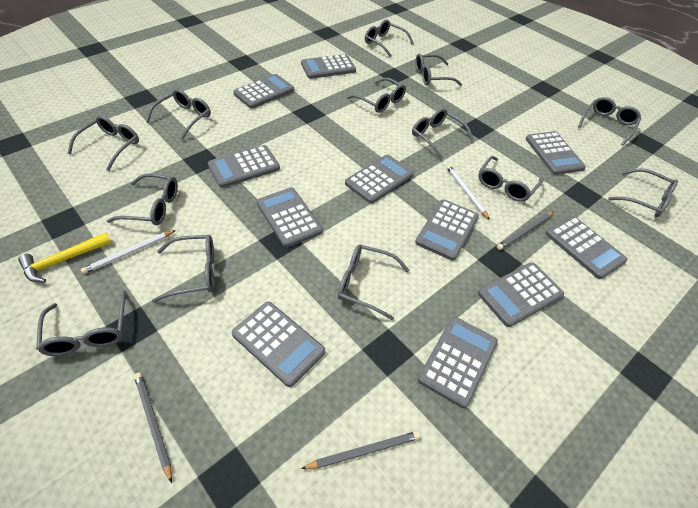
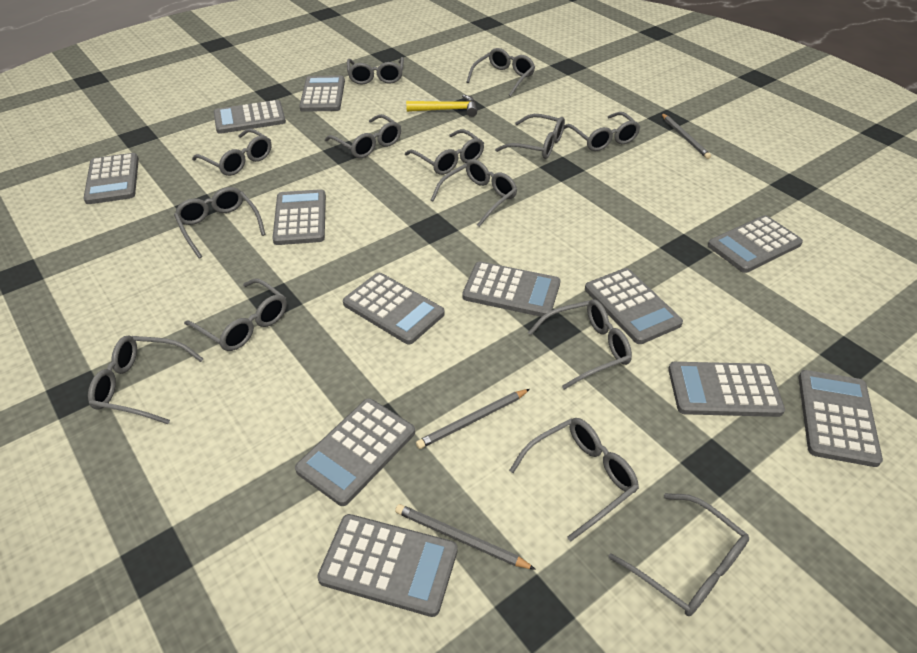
grey calculator: 11 -> 12
grey glasses: 13 -> 14
white pencil: 2 -> 0

